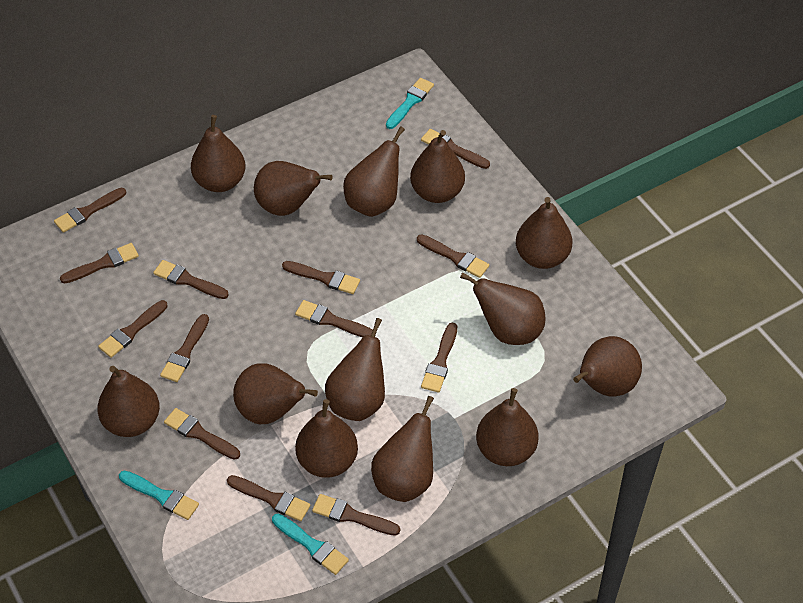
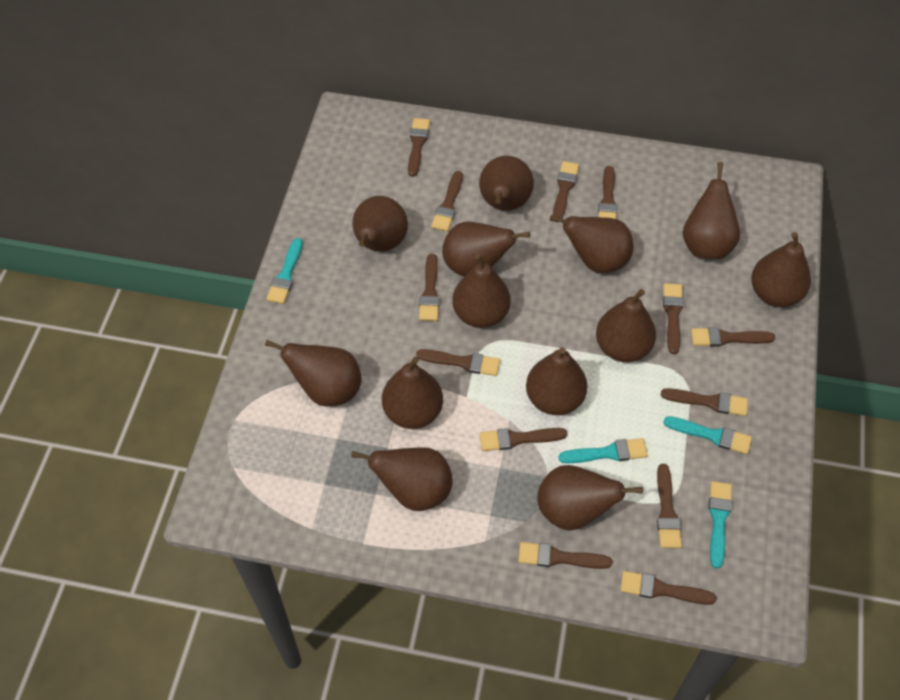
turquoise brush: 3 -> 4

